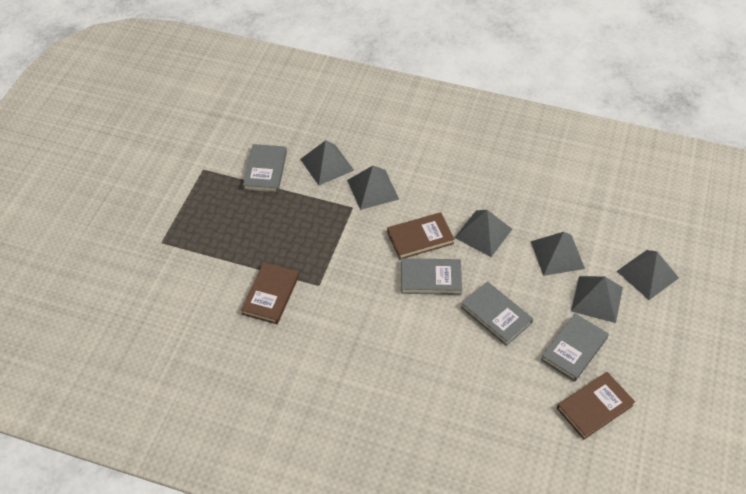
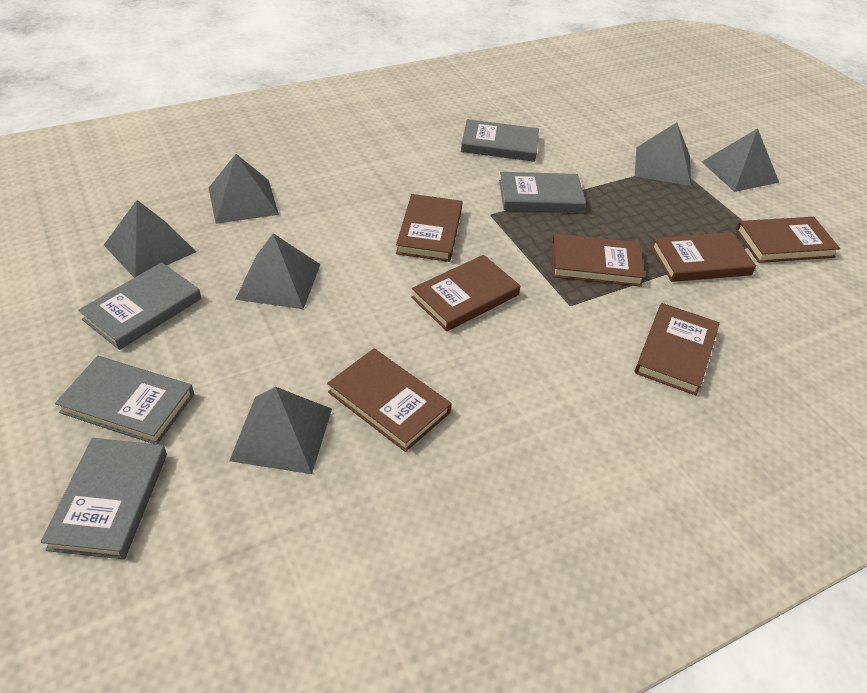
brown book: 3 -> 7
grey book: 4 -> 5

